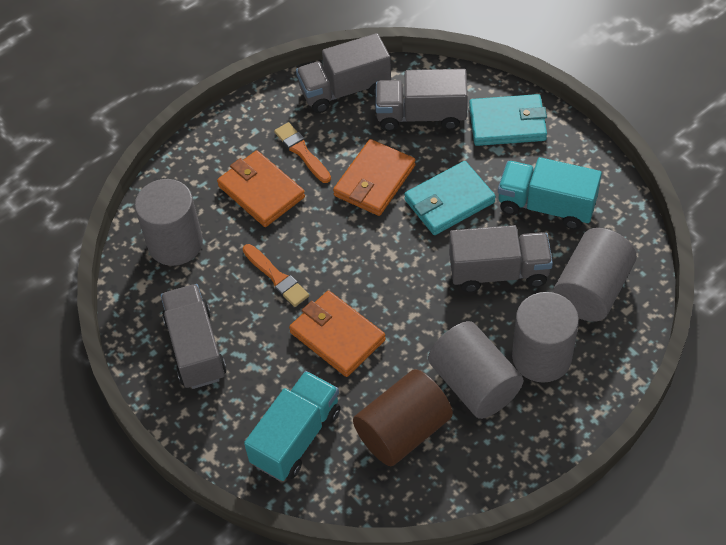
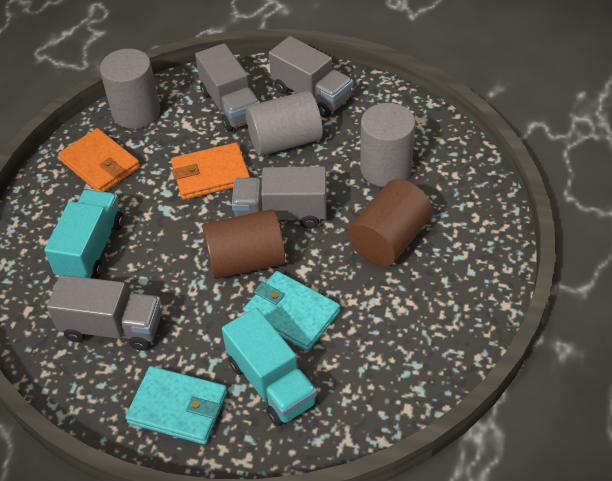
brown cylinder: 1 -> 2
grey cylinder: 4 -> 3
orange brush: 2 -> 0
orange wallet: 3 -> 2

